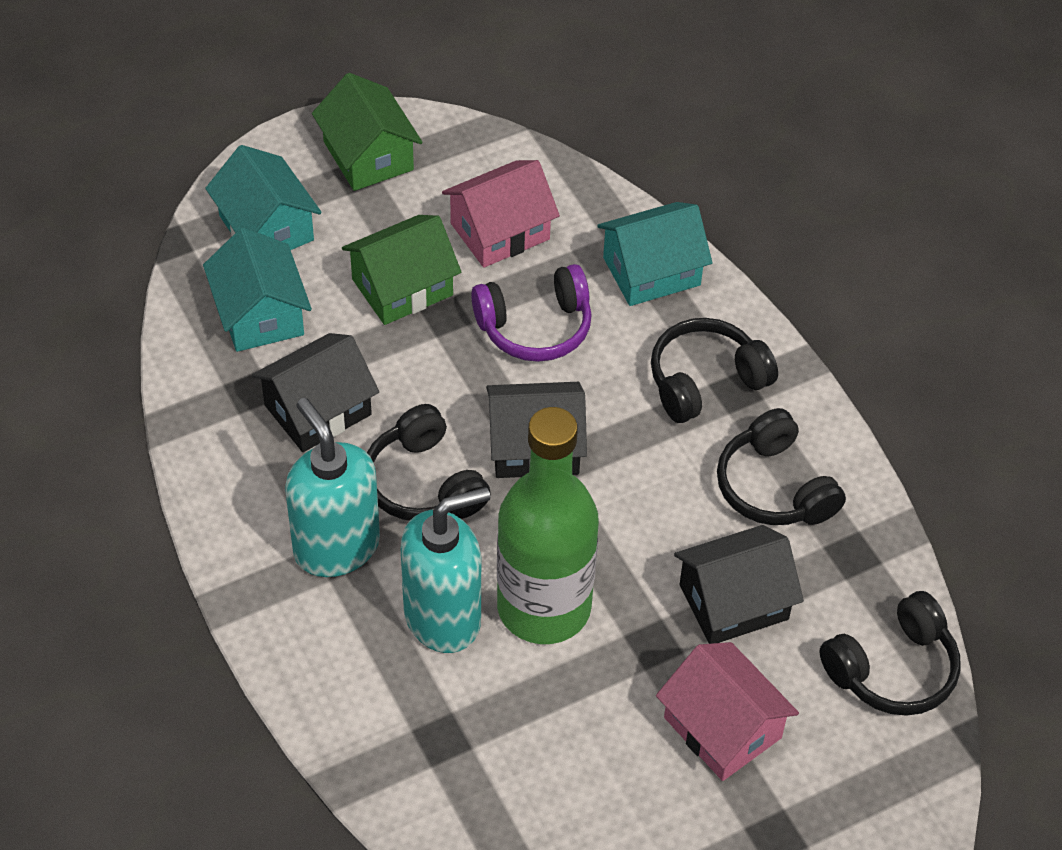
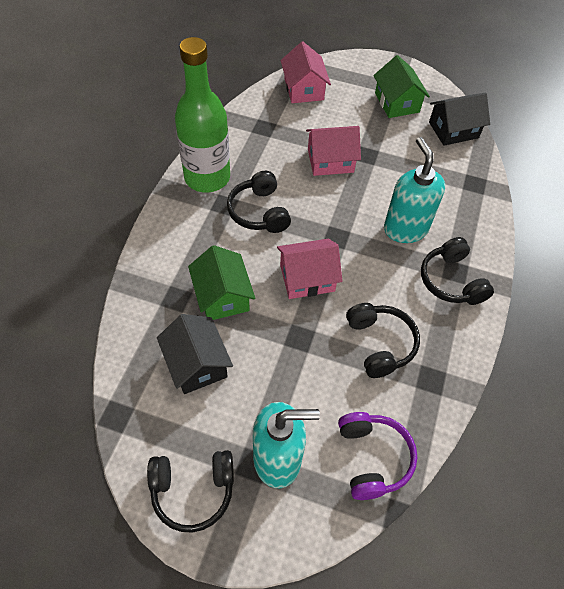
black house: 3 -> 2
pink house: 2 -> 3
turquoise house: 3 -> 0

